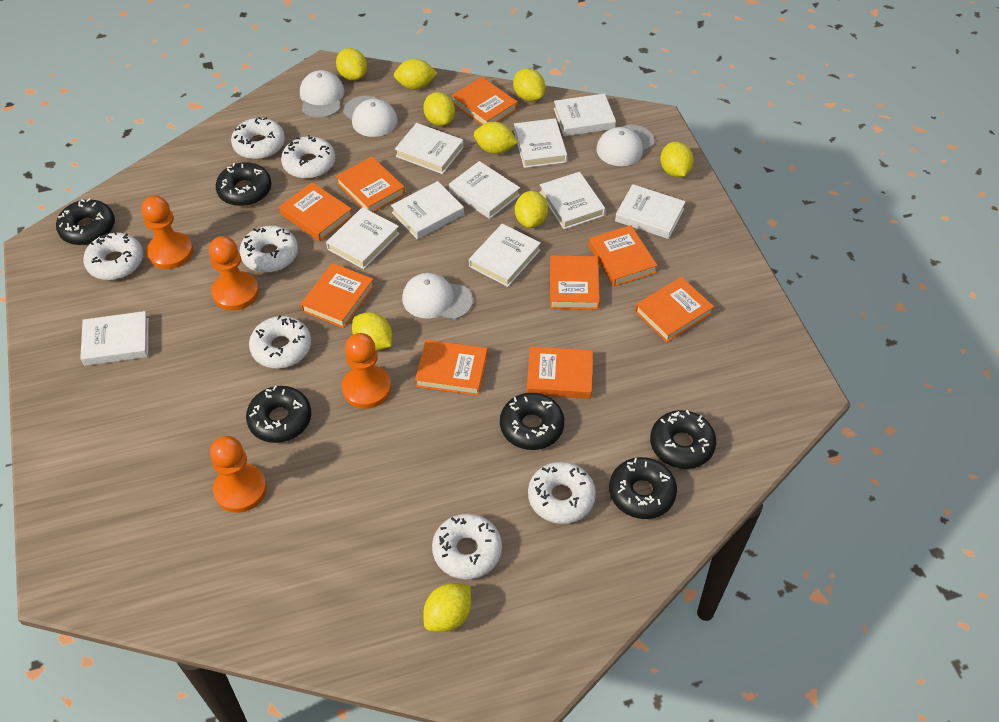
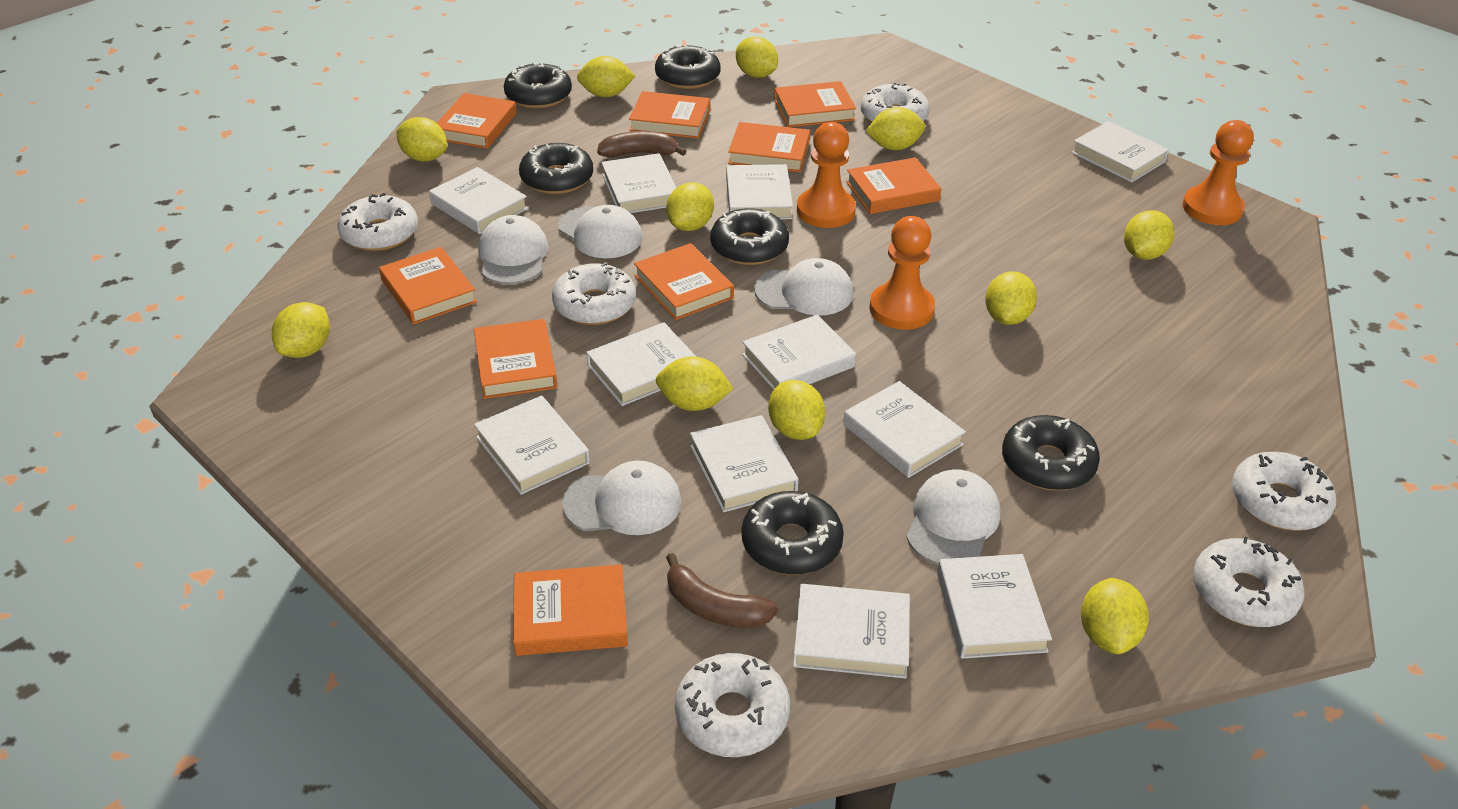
brown banana: 0 -> 2
orange pawn: 4 -> 3
white book: 10 -> 11
white cap: 4 -> 5
white donut: 7 -> 6
yellow lemon: 9 -> 11

